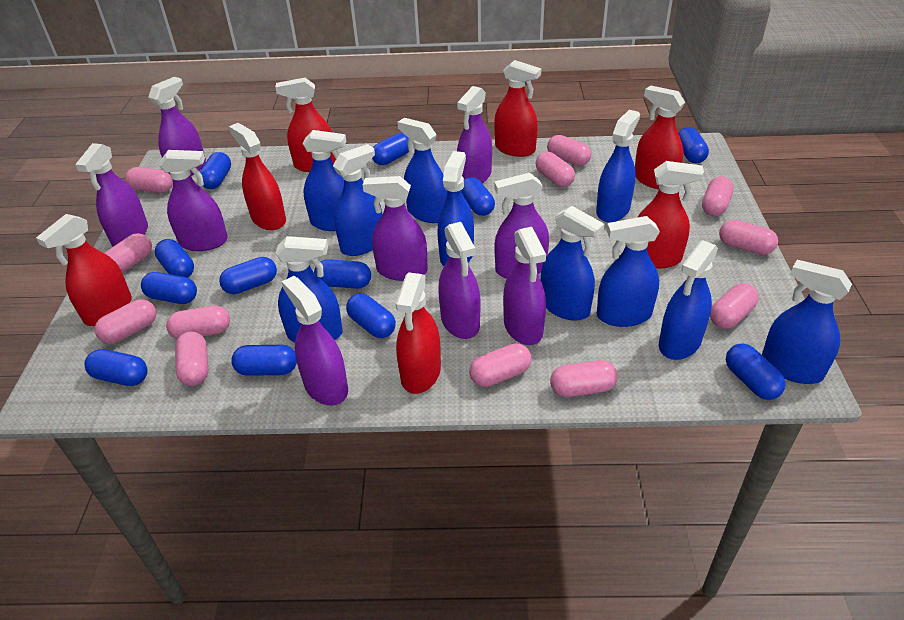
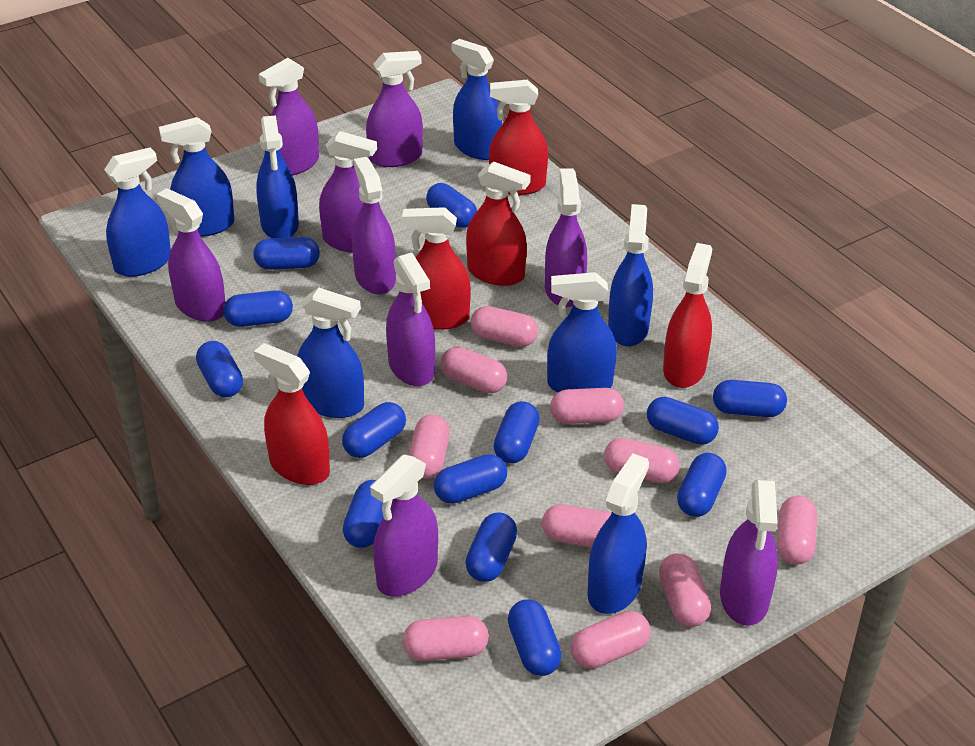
blue capsule: 12 -> 13
blue spray bottle: 10 -> 8
pink capsule: 12 -> 10
red spray bottle: 7 -> 5

